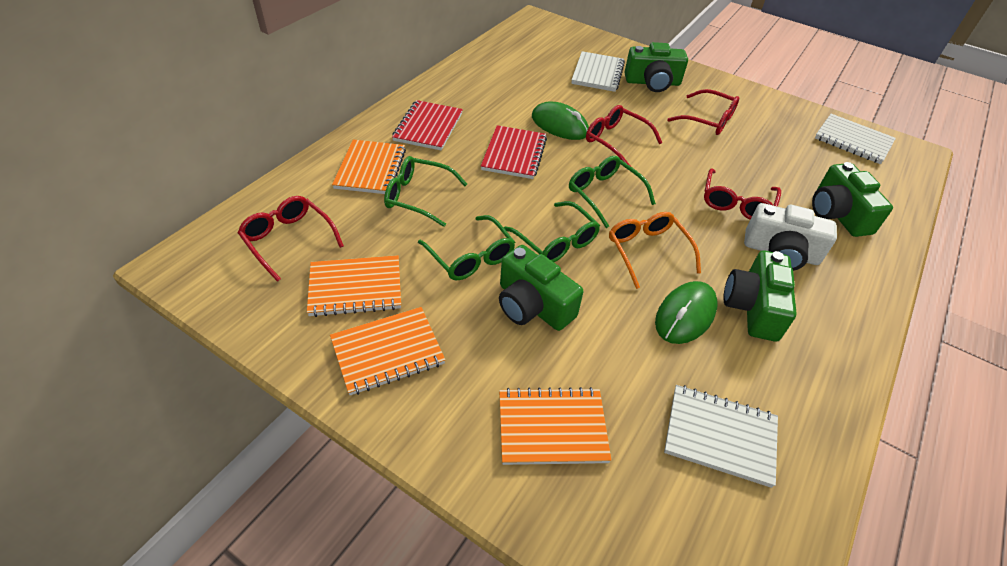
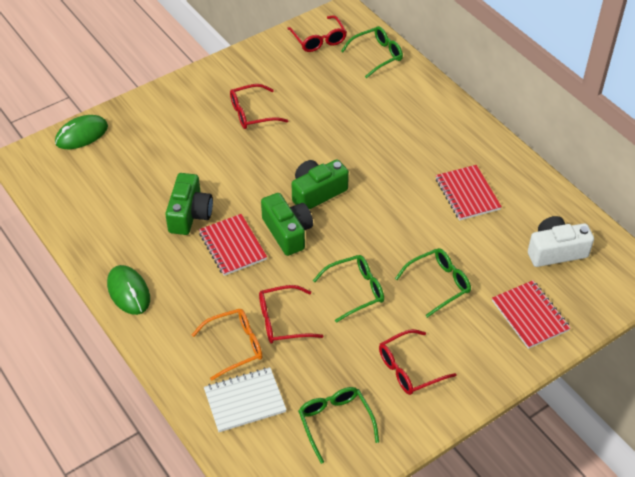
green camera: 4 -> 3
orange notebook: 4 -> 0
red notebook: 2 -> 3
white notebook: 3 -> 1

